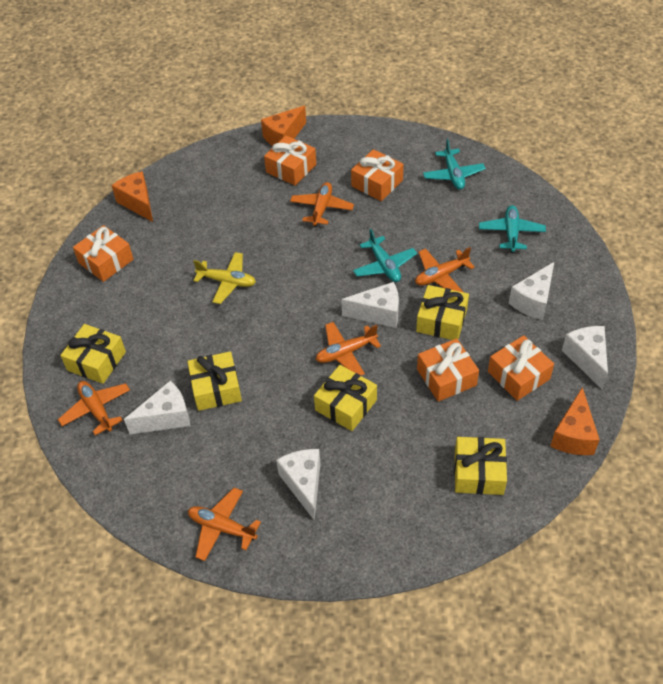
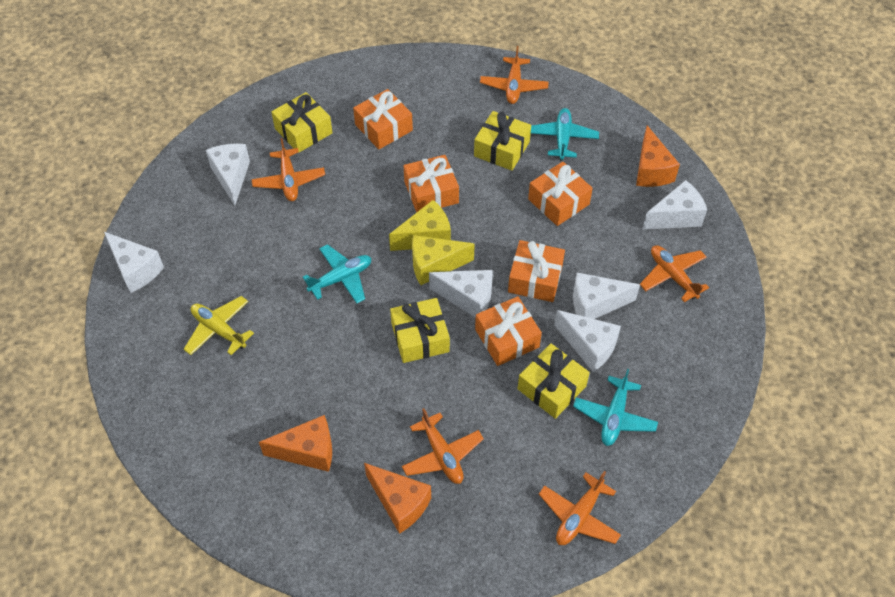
white cheese: 5 -> 6
yellow cheese: 0 -> 2
yellow gift: 5 -> 4

